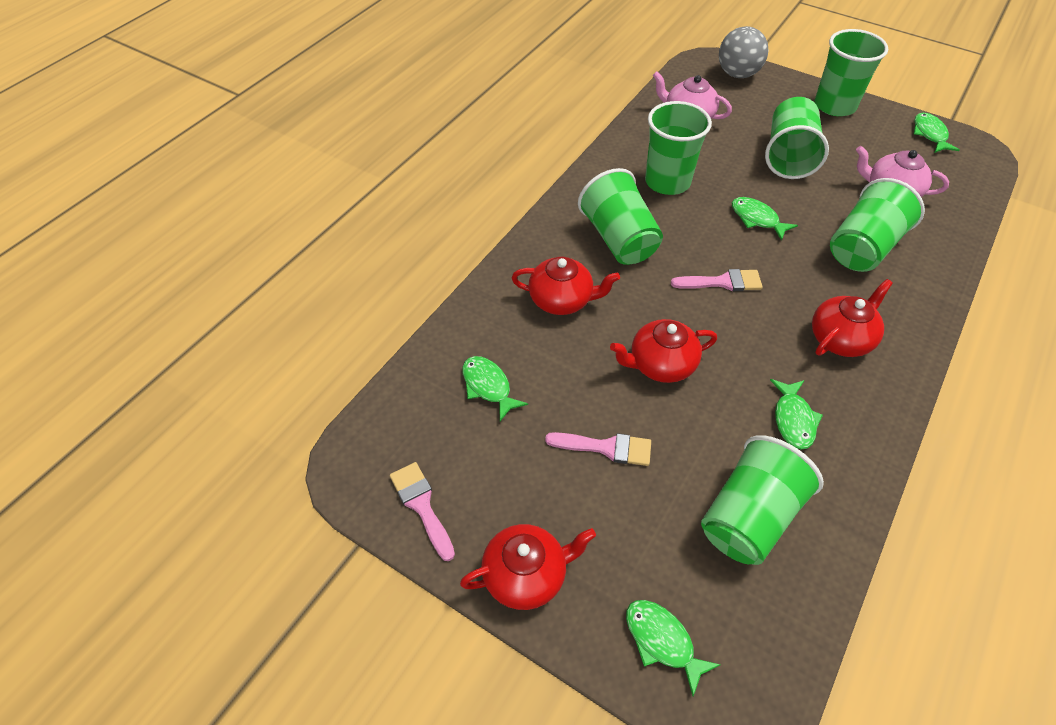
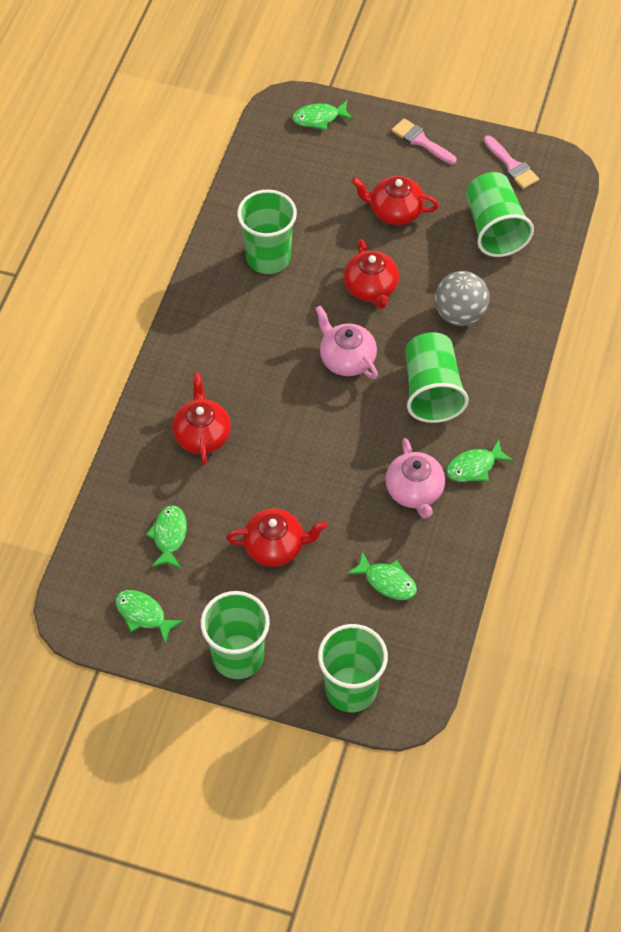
green cup: 6 -> 5
pink brush: 3 -> 2

